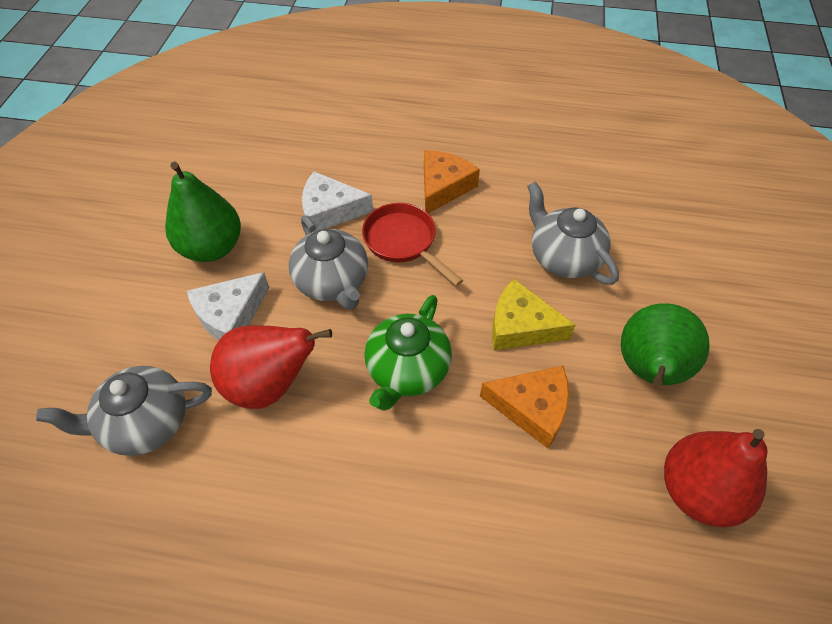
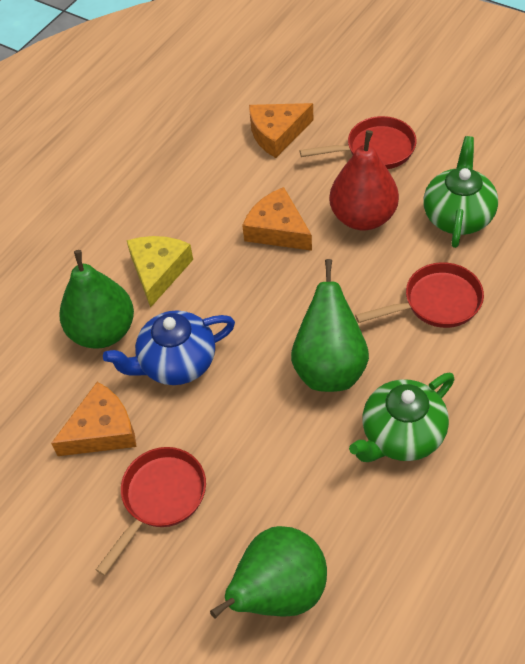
blue teapot: 0 -> 1
green pear: 2 -> 3
green teapot: 1 -> 2
grey teapot: 3 -> 0
orange cheese: 2 -> 3
red pan: 1 -> 3
red pear: 2 -> 1
white cheese: 2 -> 0

